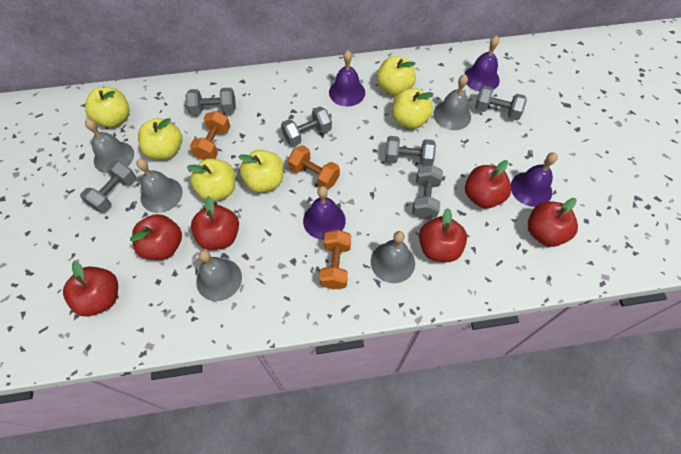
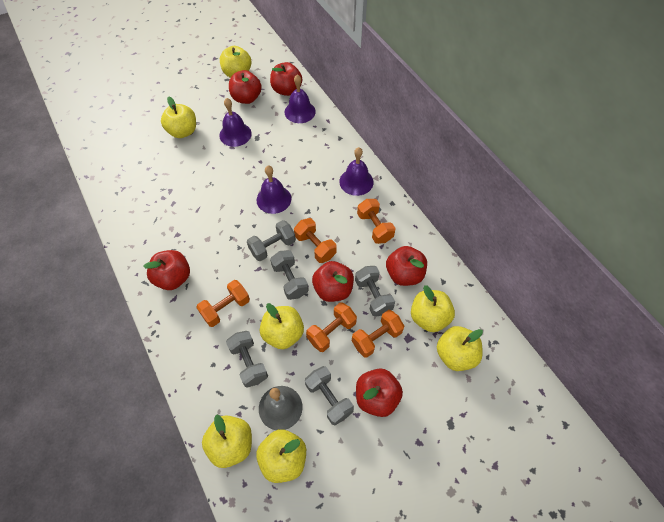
grey bell: 5 -> 1
grey dumbbell: 6 -> 5
orange dumbbell: 3 -> 5
yellow apple: 6 -> 7

